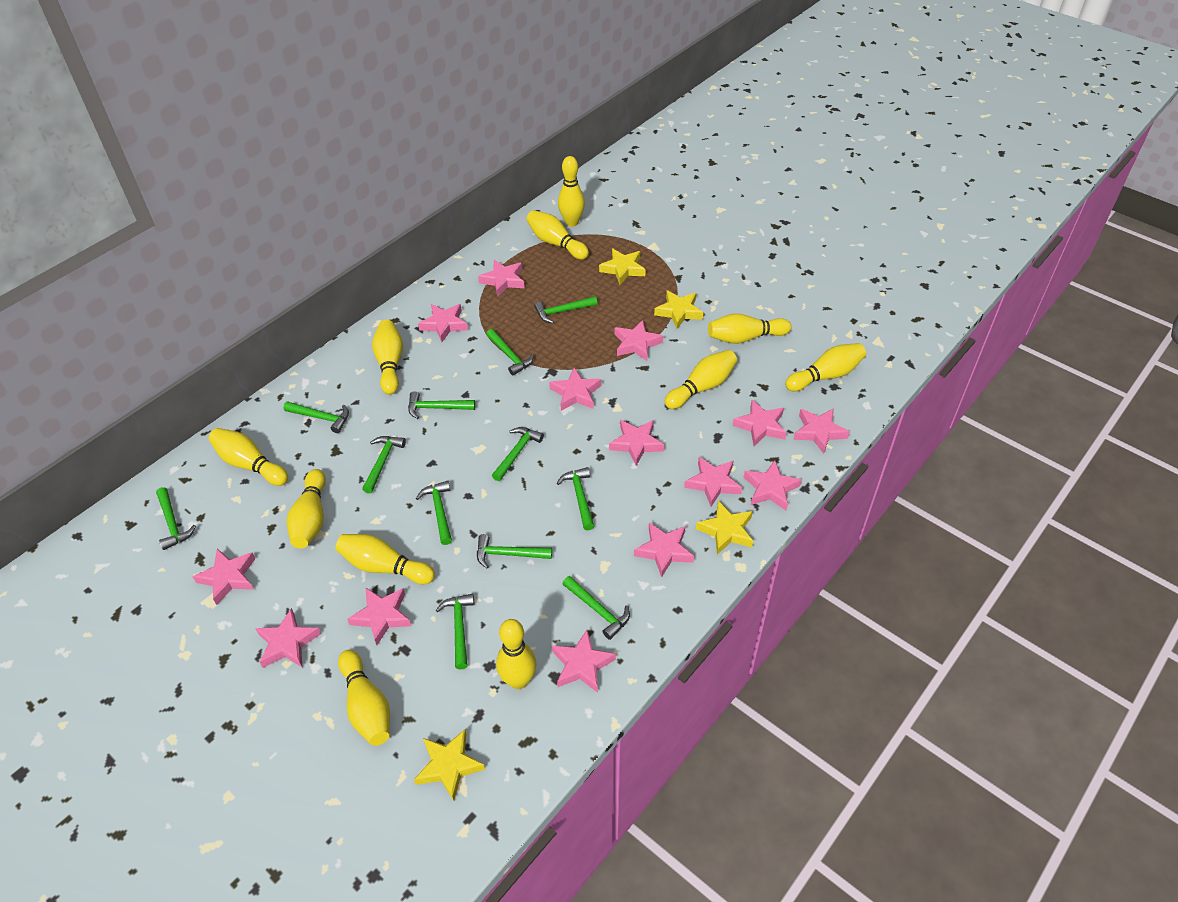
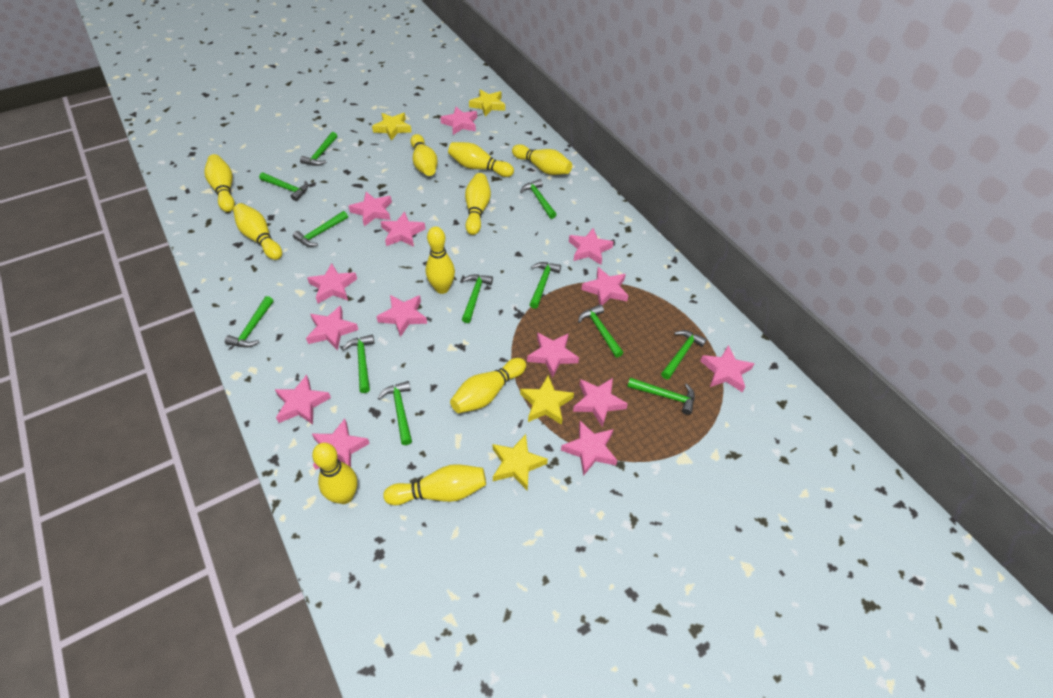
yellow bowling pin: 11 -> 10

